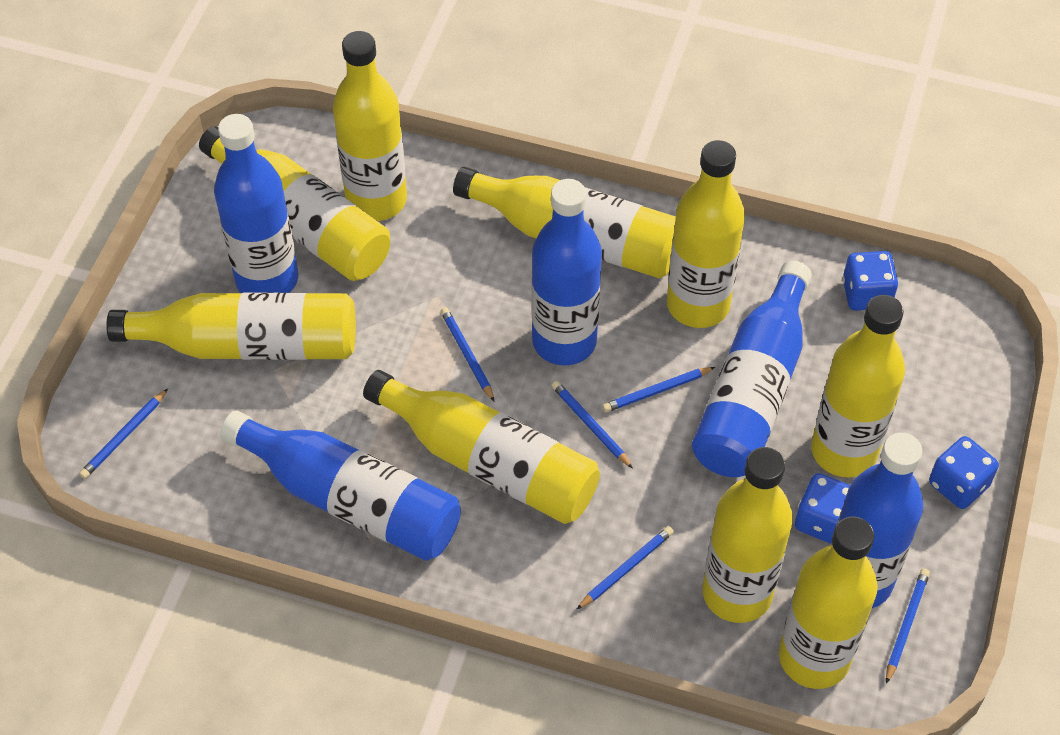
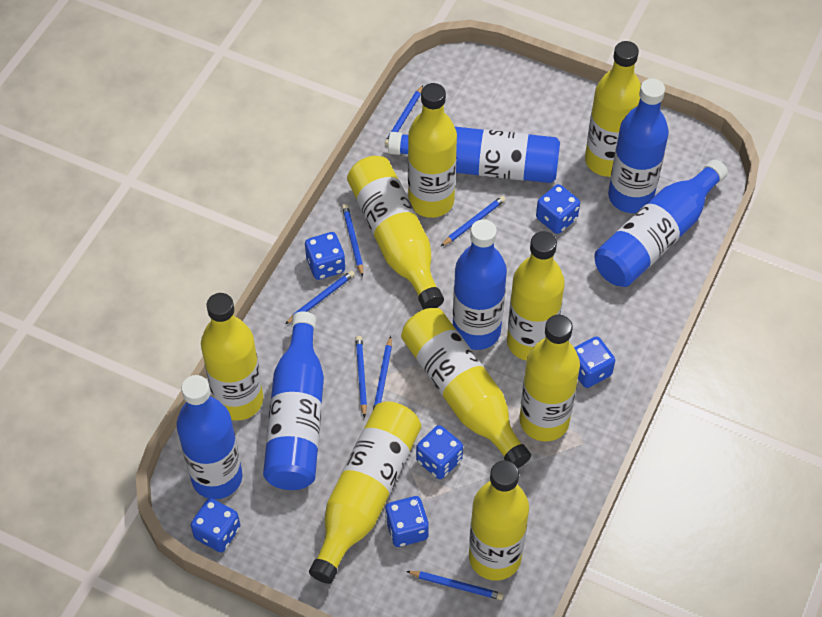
blue bottle: 5 -> 6
blue dice: 3 -> 6
blue pencil: 6 -> 7

